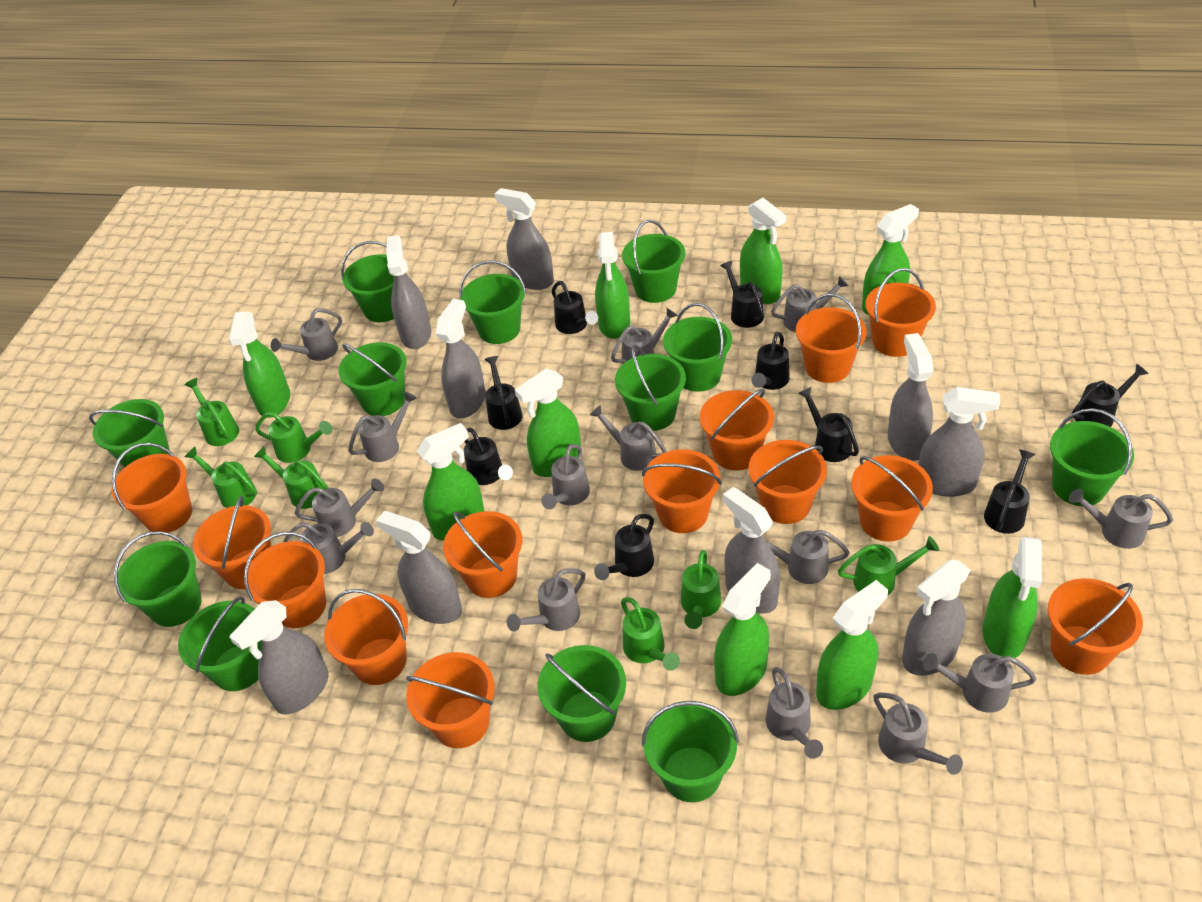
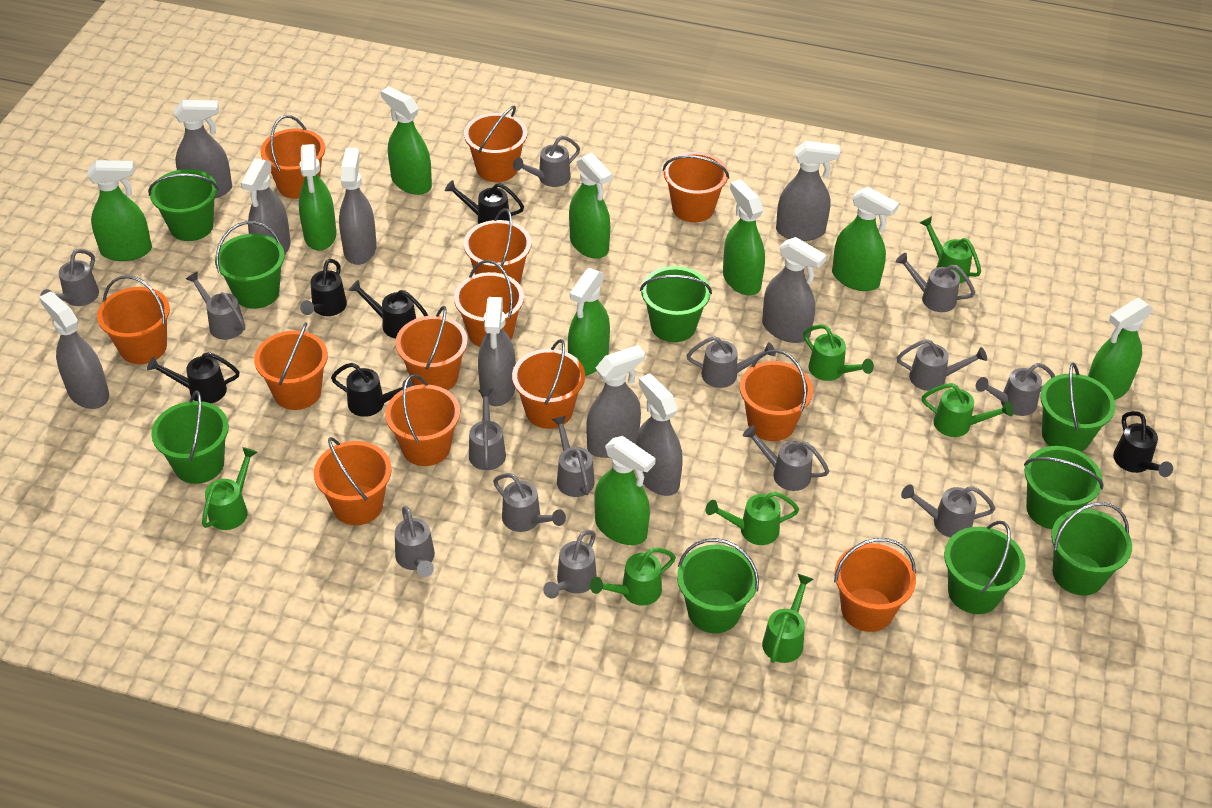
black watering can: 9 -> 6
green bucket: 12 -> 9

